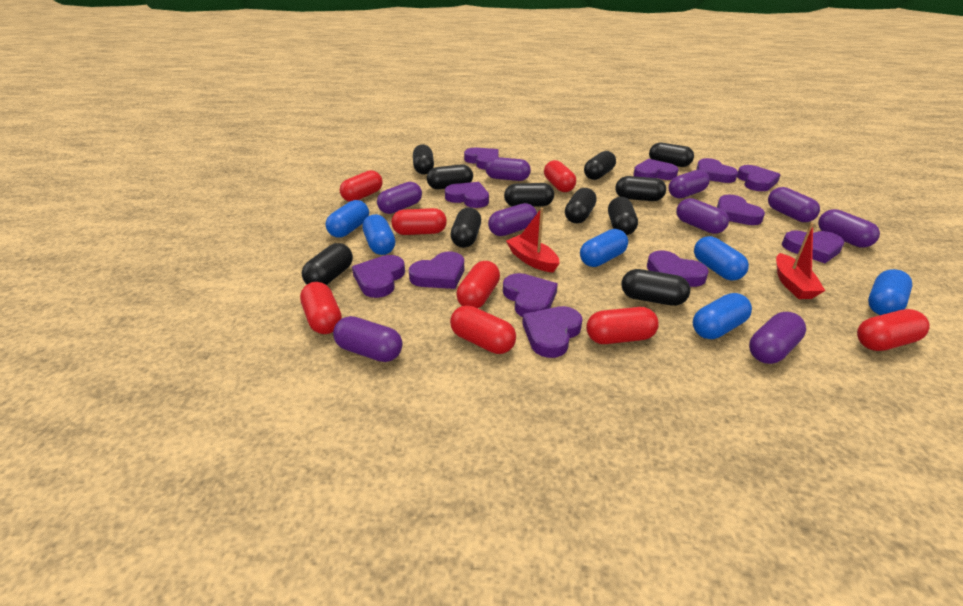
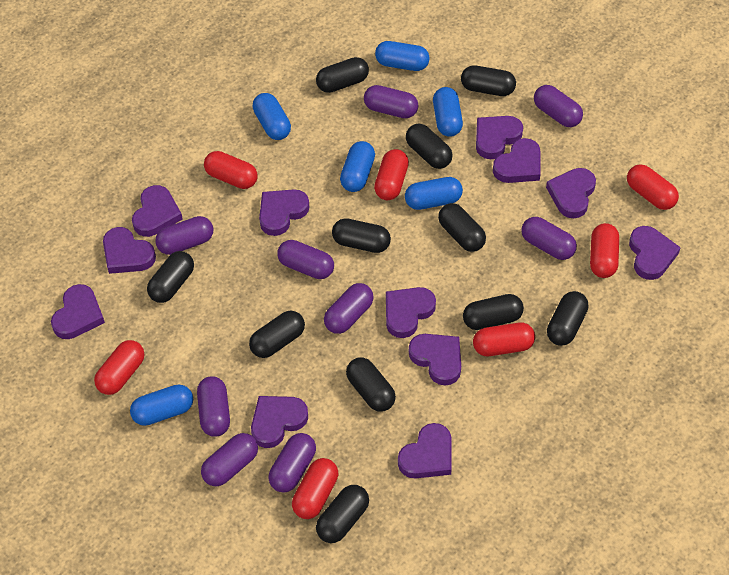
red boat: 2 -> 0
red capsule: 8 -> 7

